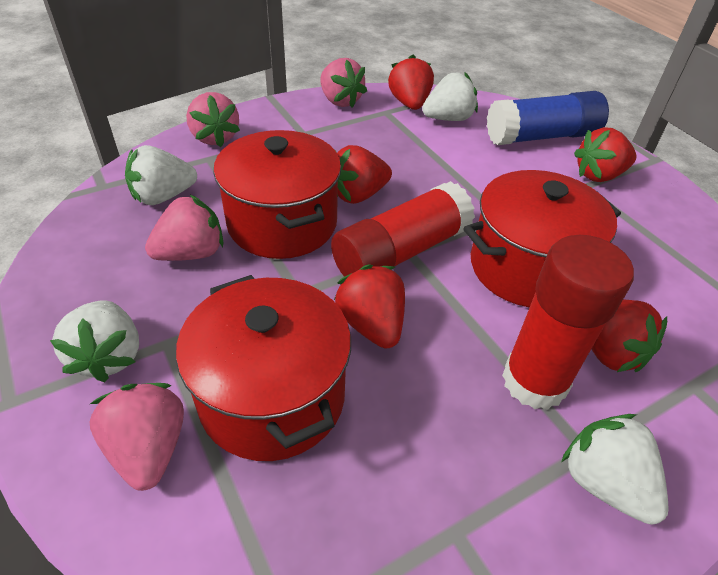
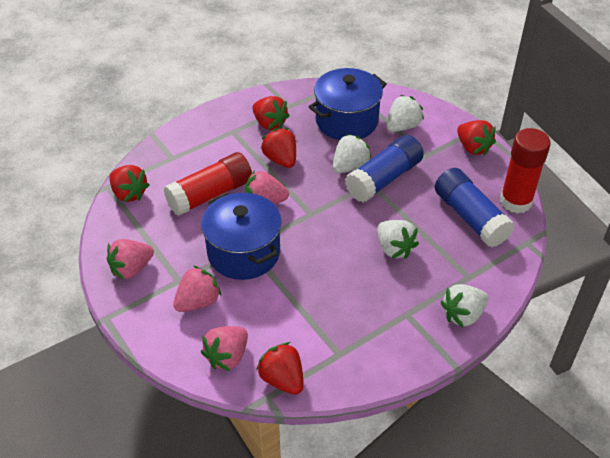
blue glue stick: 1 -> 2
blue pot: 0 -> 2
red pot: 3 -> 0

